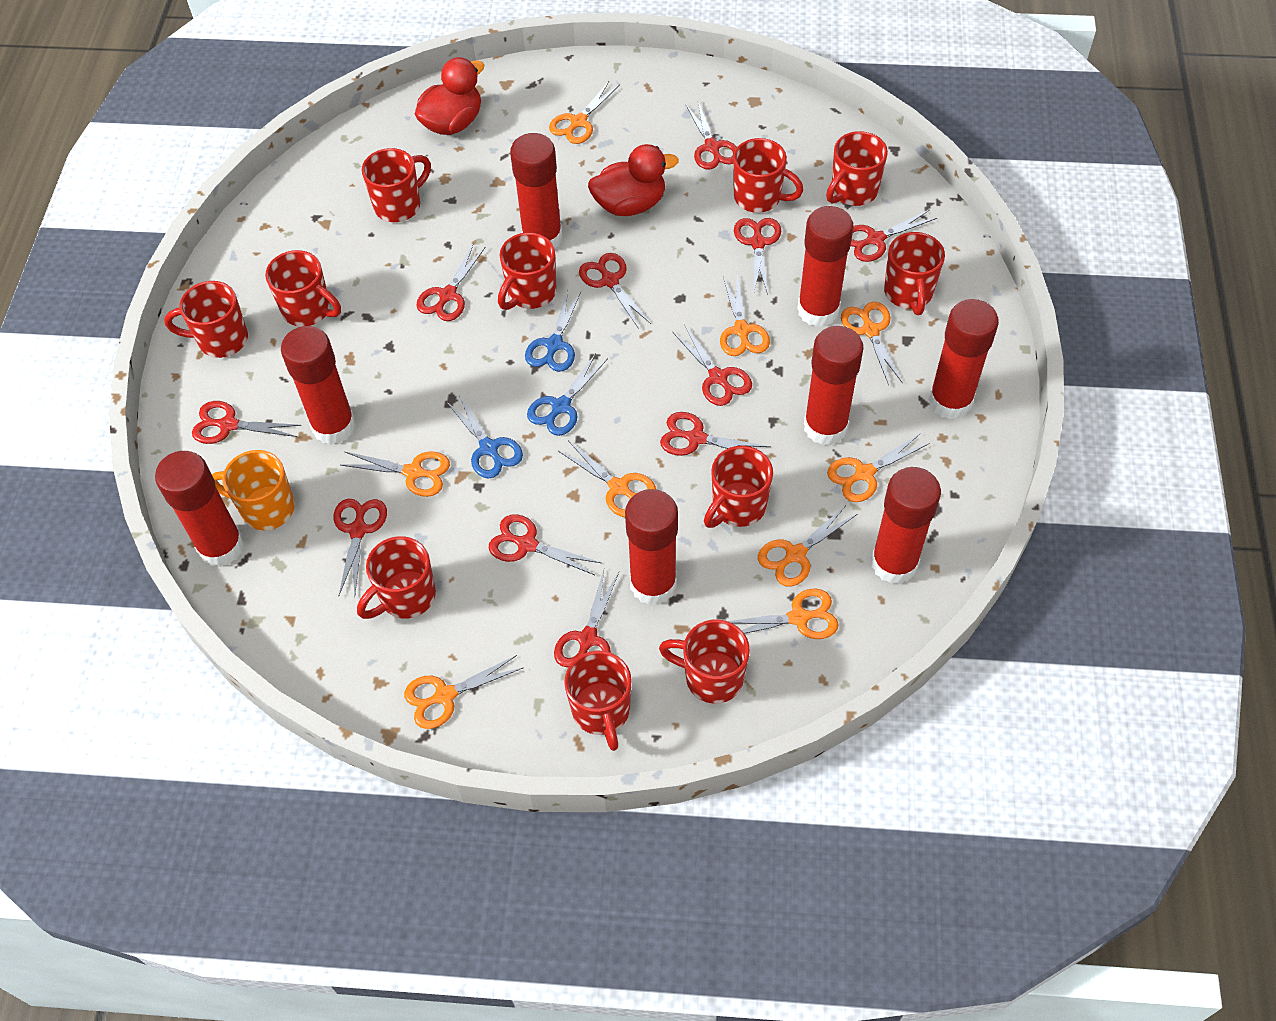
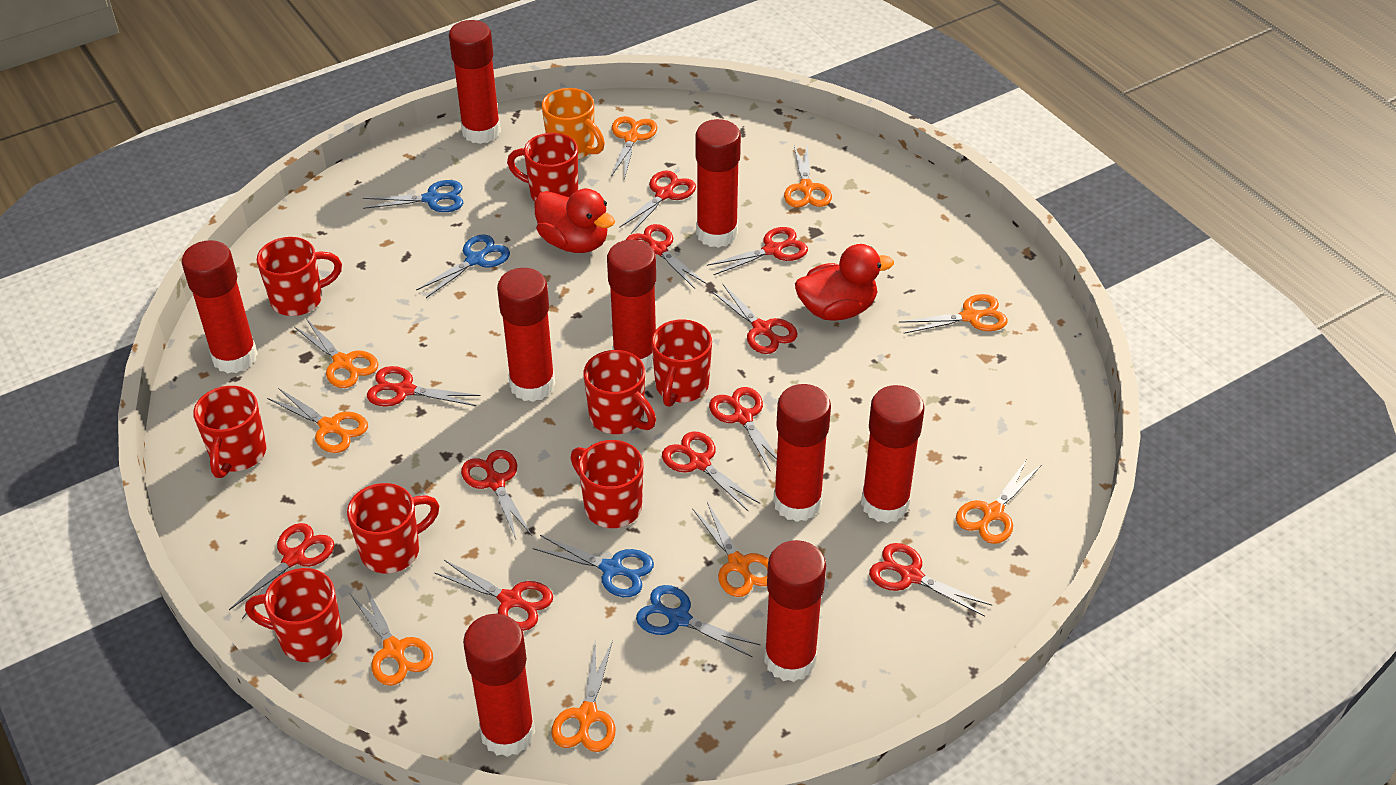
blue scissors: 3 -> 4
red glue stick: 8 -> 9
red mug: 11 -> 8

